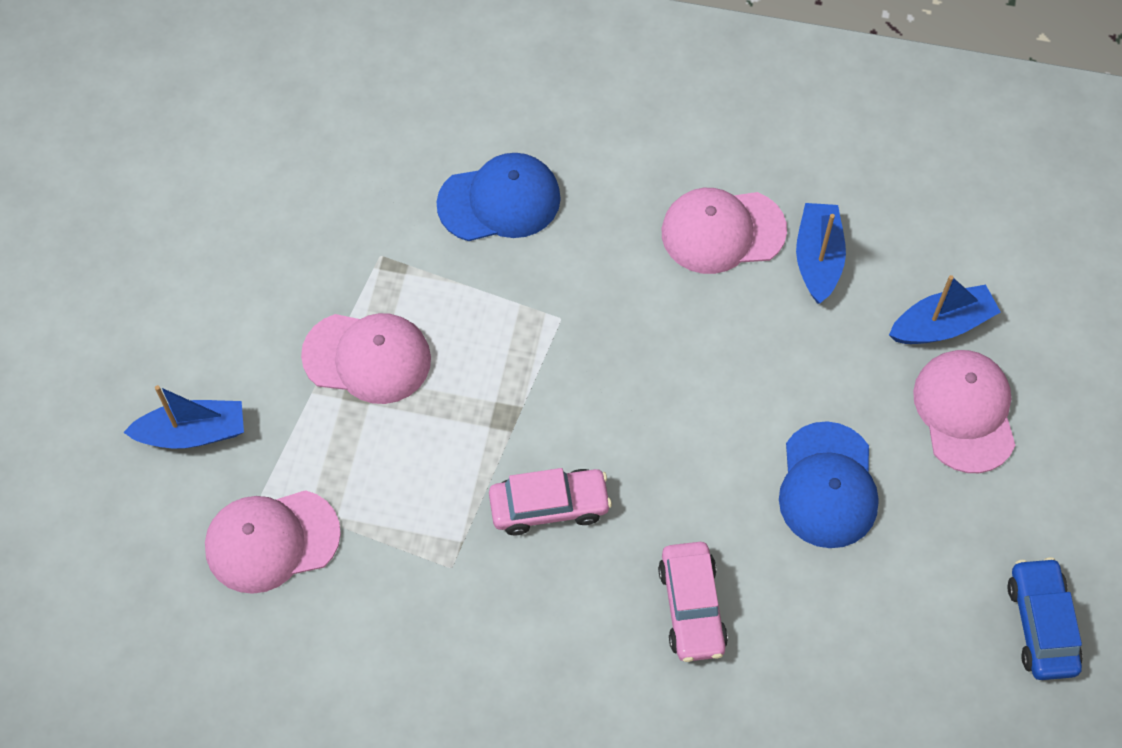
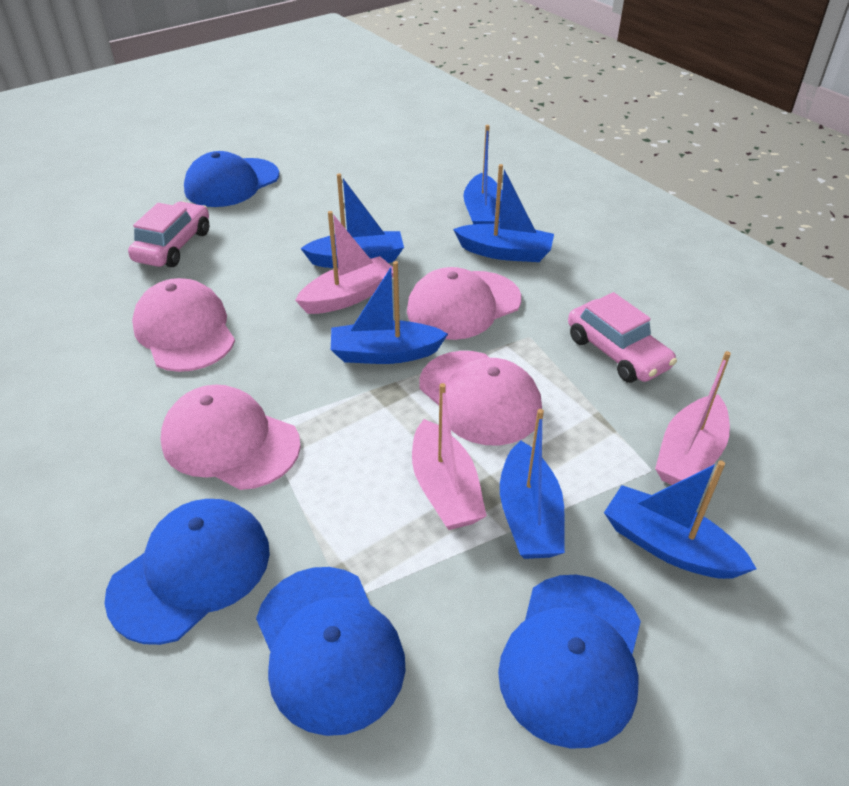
blue boat: 3 -> 6
blue cap: 2 -> 4
blue car: 1 -> 0
pink boat: 0 -> 3

